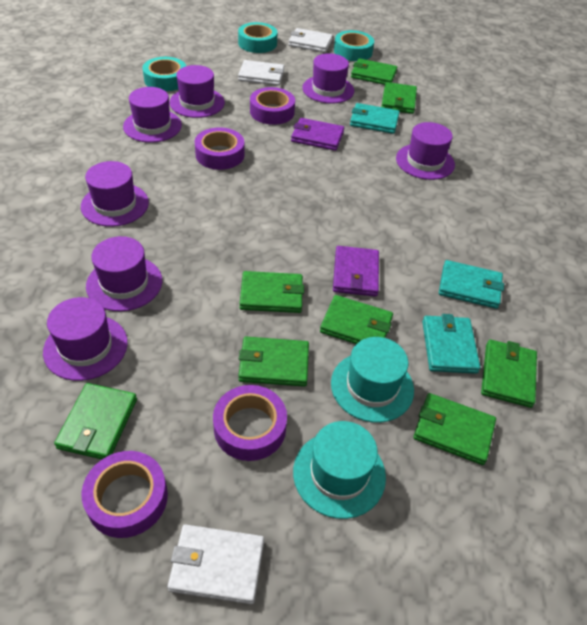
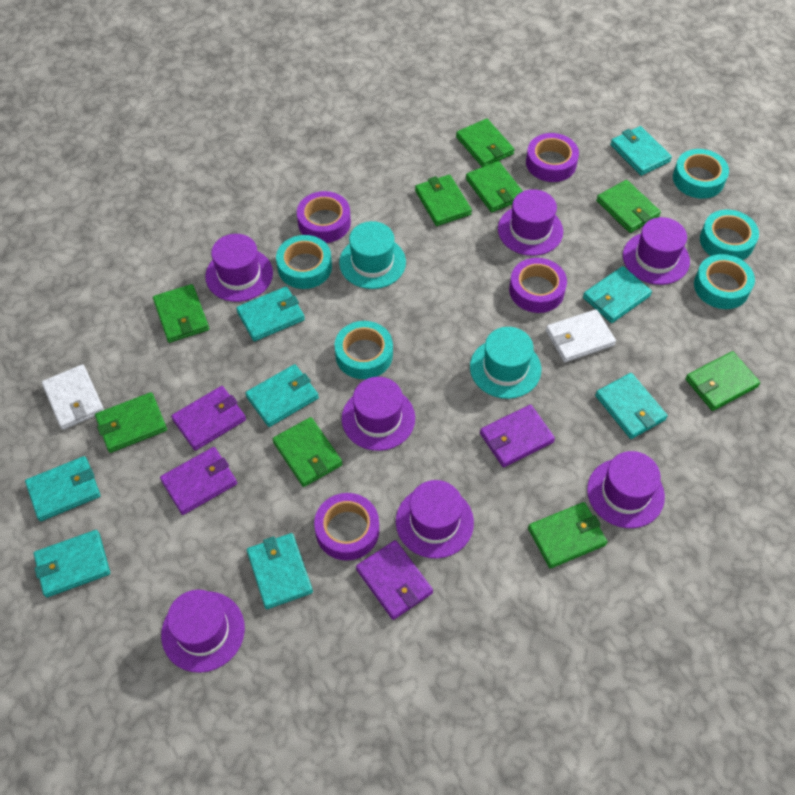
green wallet: 8 -> 9
purple wallet: 2 -> 4
turquoise tape: 3 -> 5
turquoise wallet: 3 -> 8
white wallet: 3 -> 2

